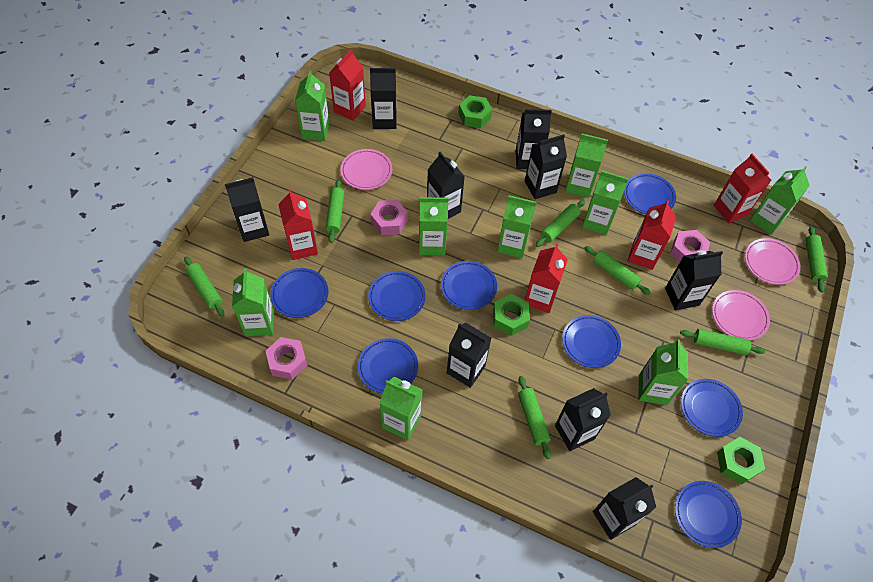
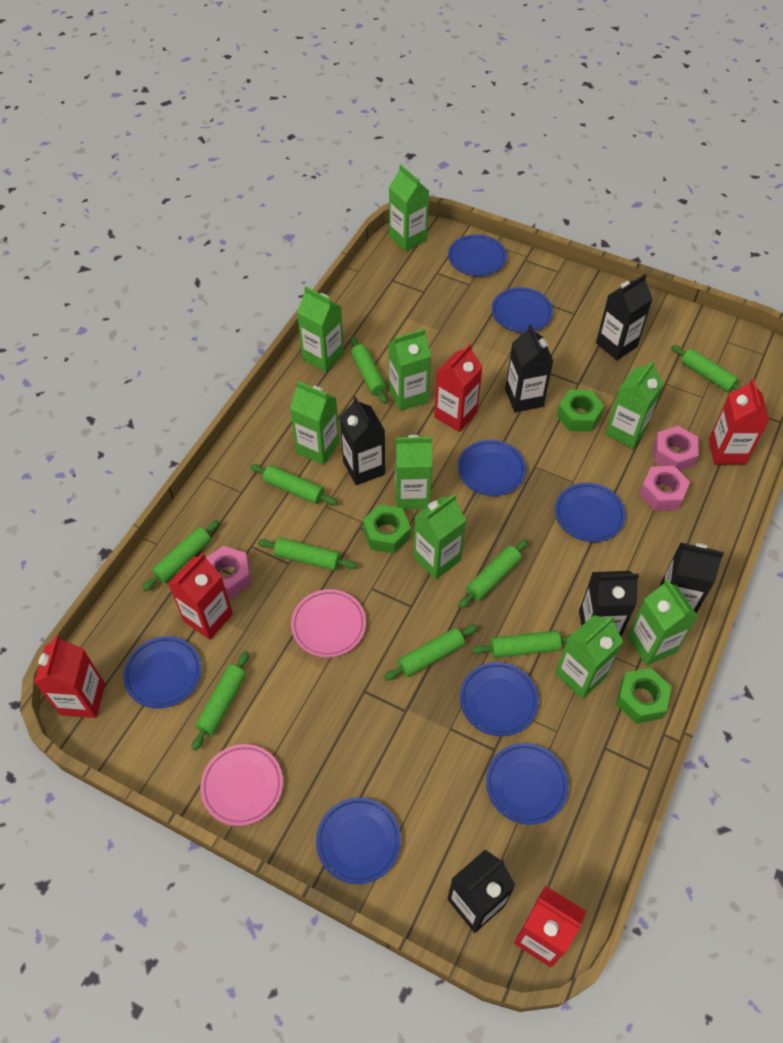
black carton: 9 -> 6
green rolling pin: 7 -> 9
pink plate: 3 -> 2

